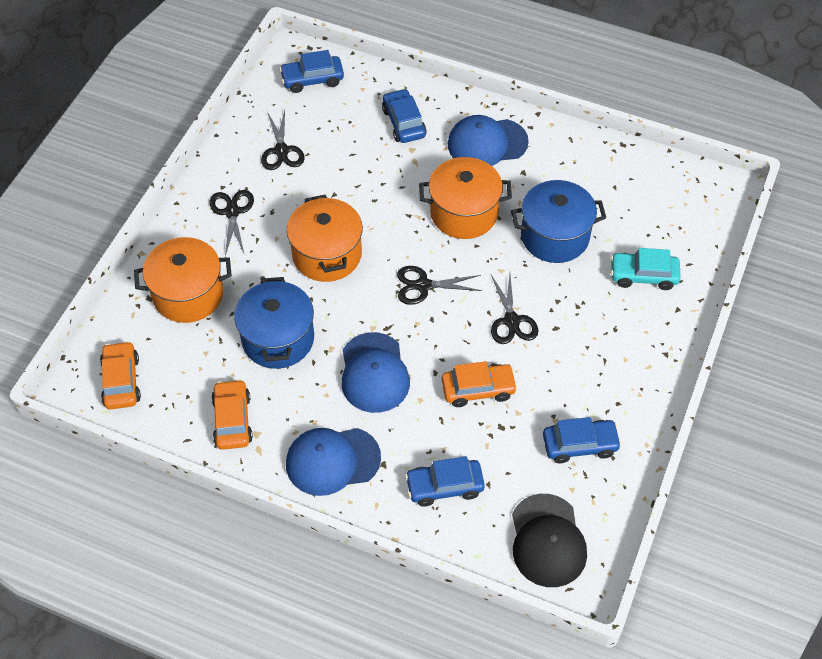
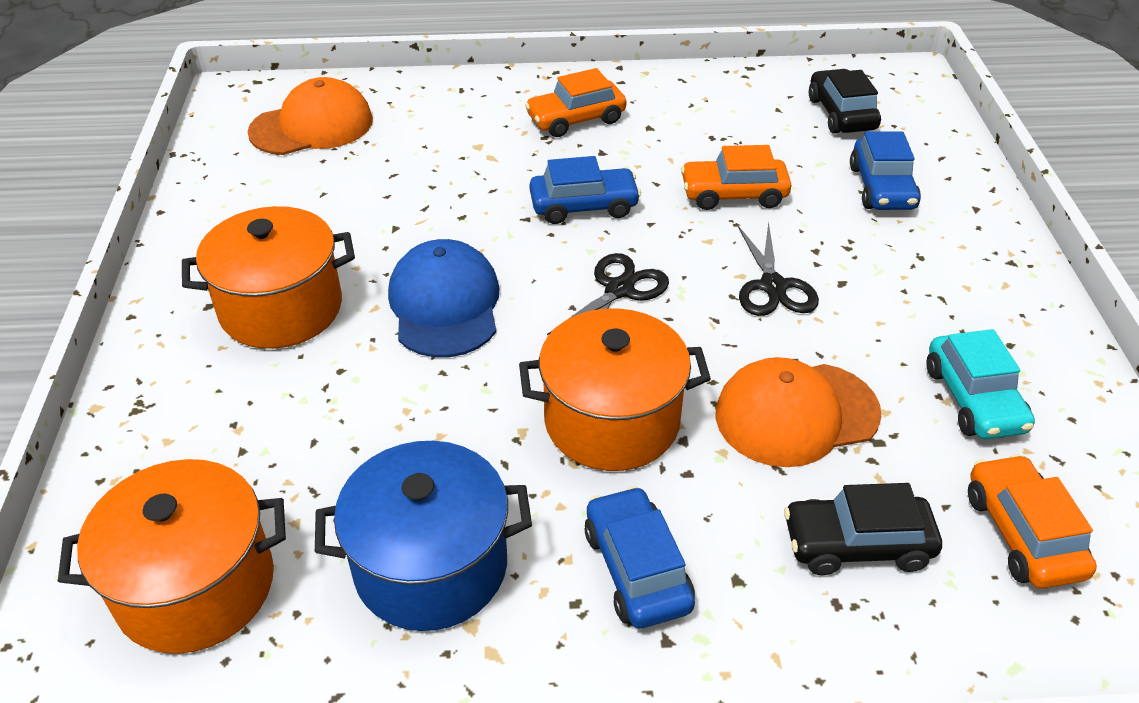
black cap: 1 -> 0
black car: 0 -> 2
black scissors: 4 -> 2
blue cap: 3 -> 1
blue car: 4 -> 3
blue pot: 2 -> 1
orange cap: 0 -> 2

